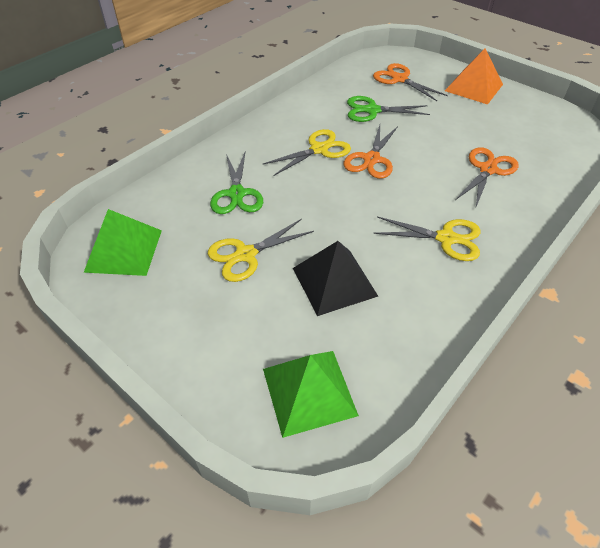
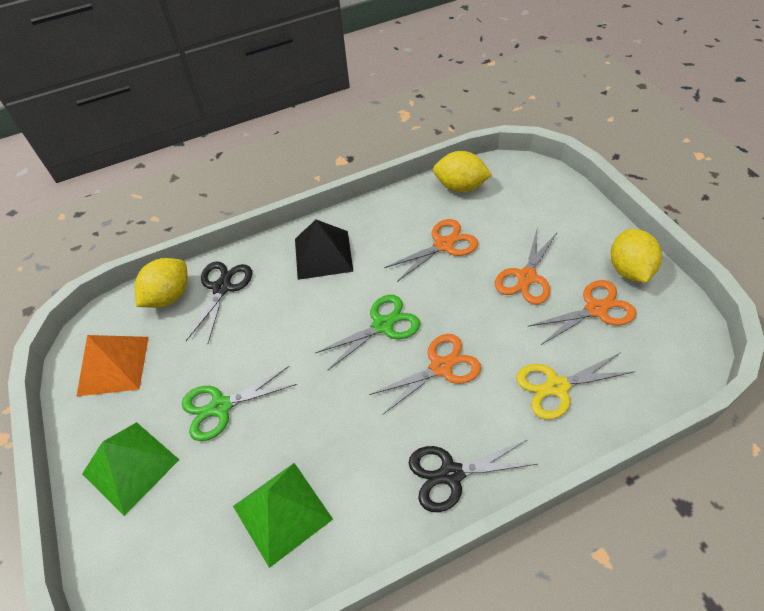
black scissors: 0 -> 2
orange scissors: 3 -> 4
yellow lemon: 0 -> 3
yellow scissors: 3 -> 1

